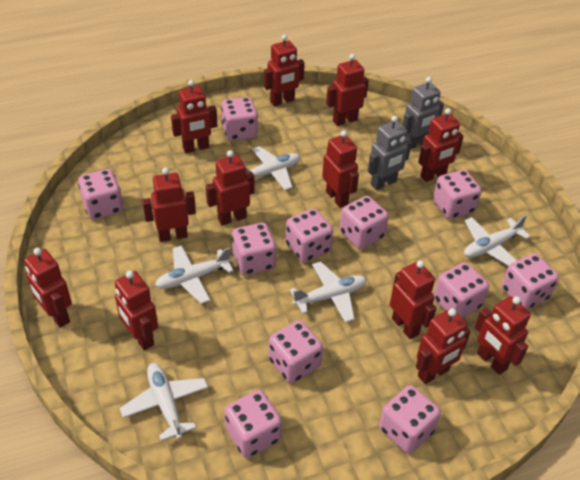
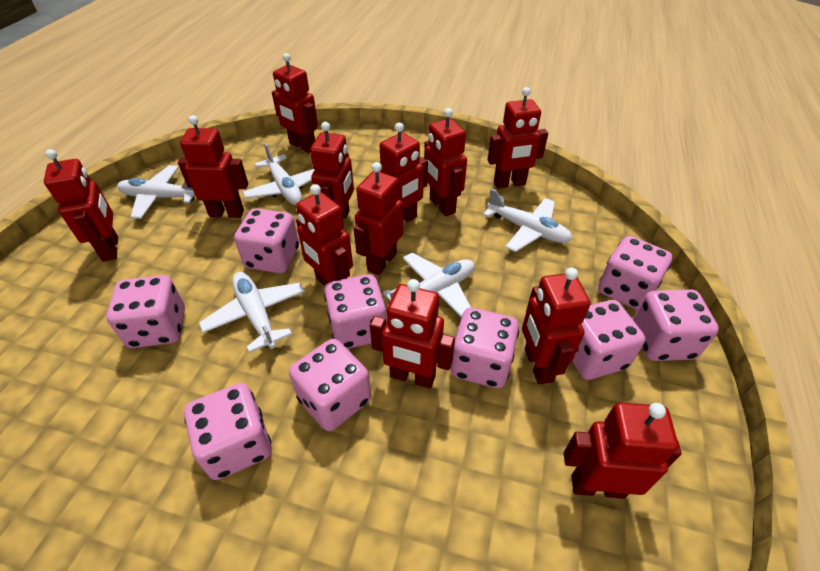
grey robot: 2 -> 0
pink dice: 11 -> 9

